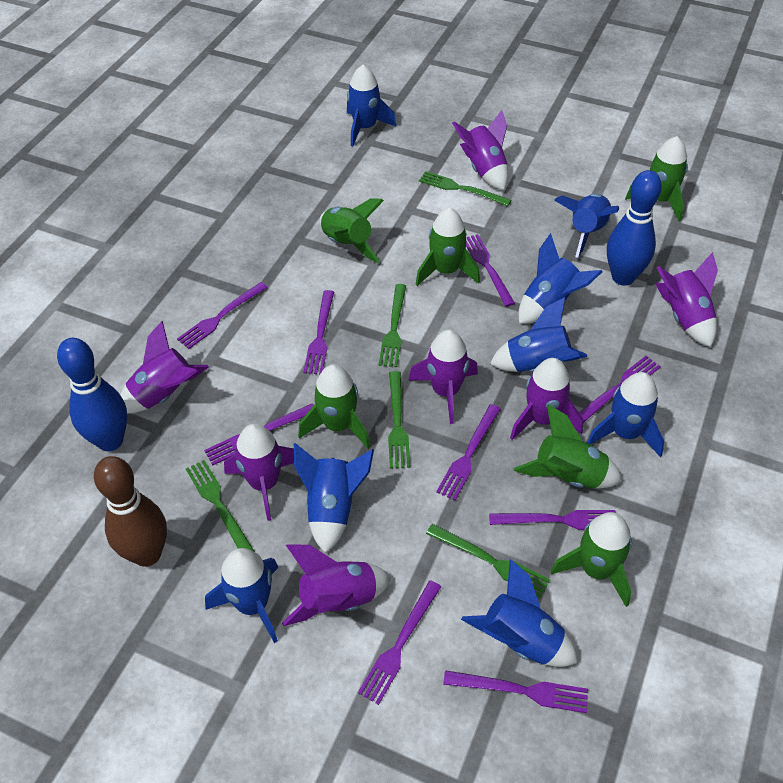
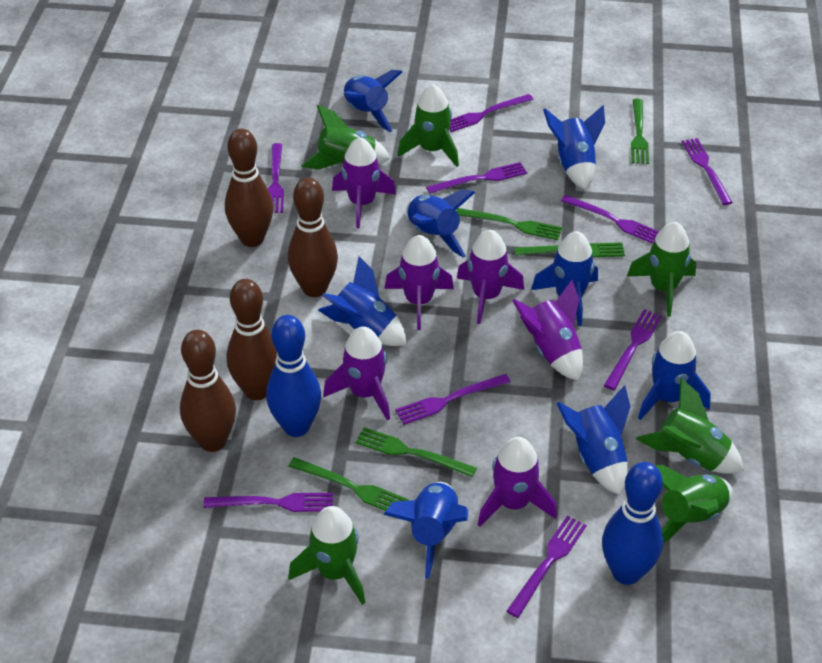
brown bowling pin: 1 -> 4
purple rocket: 7 -> 6

